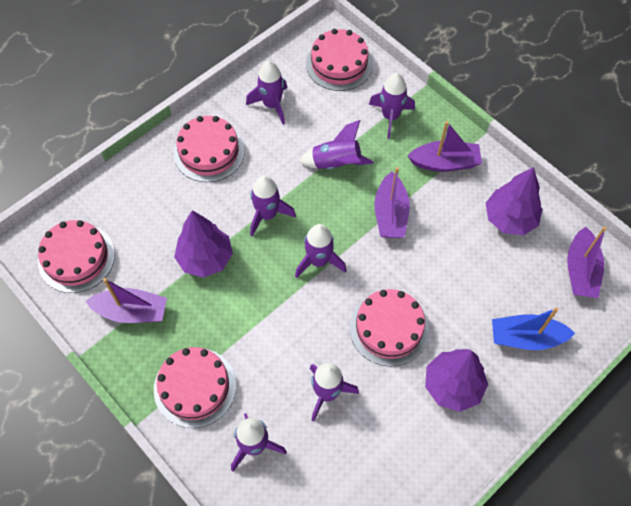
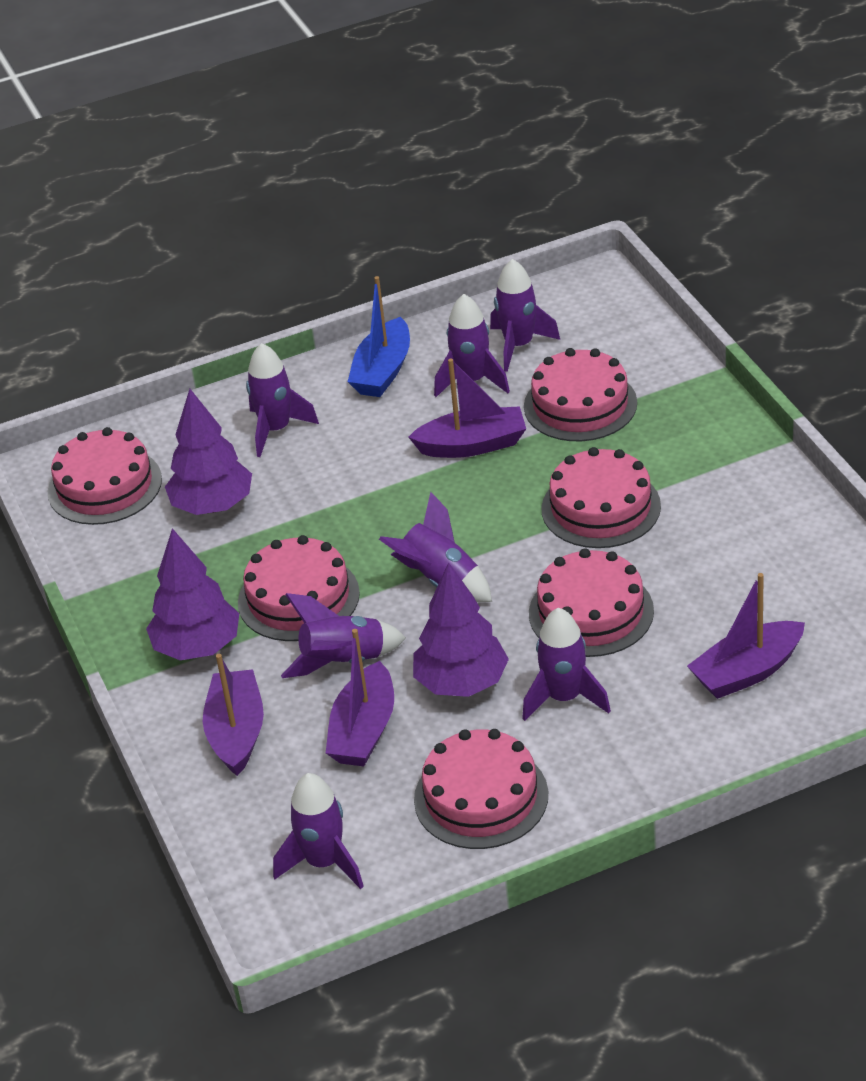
pink cake: 5 -> 6

